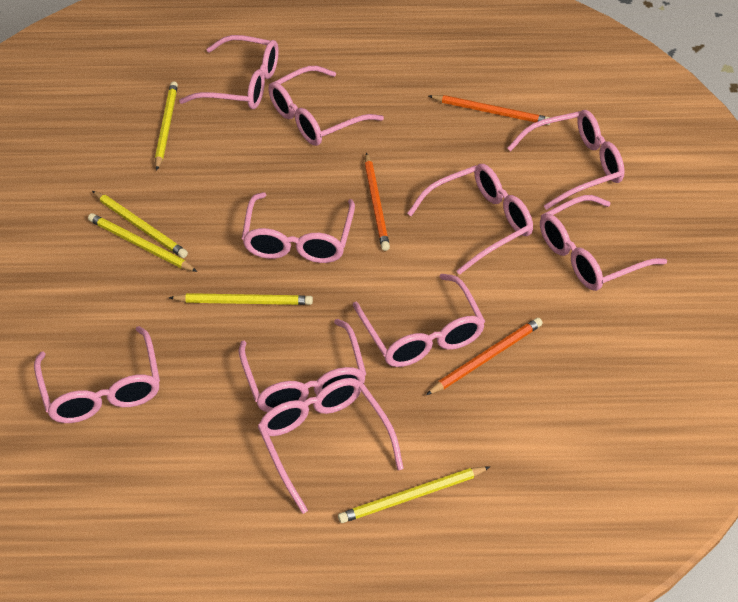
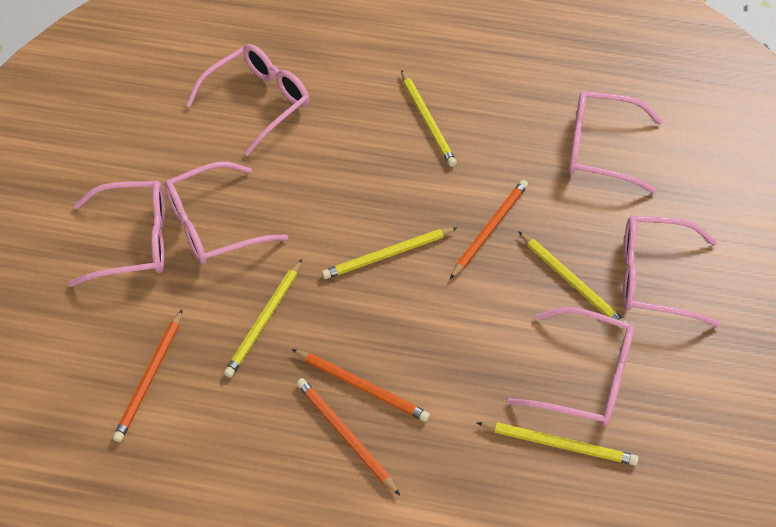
orange pencil: 3 -> 4
pink glasses: 10 -> 6

